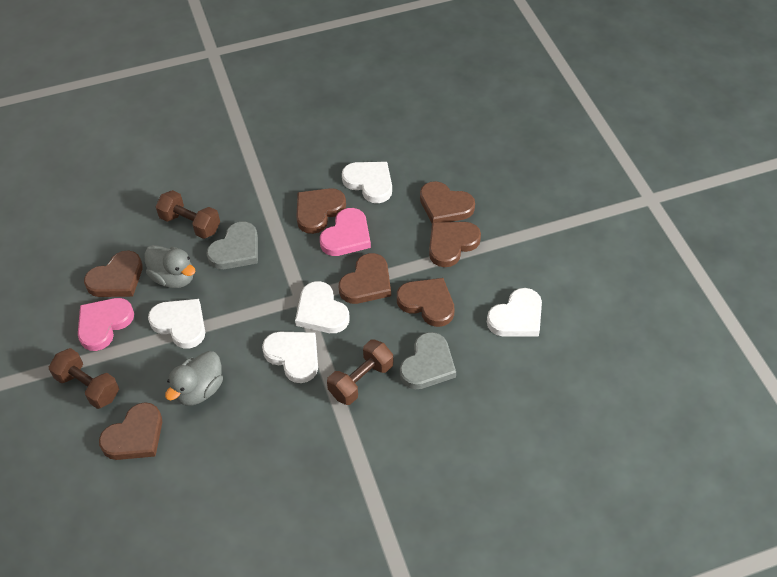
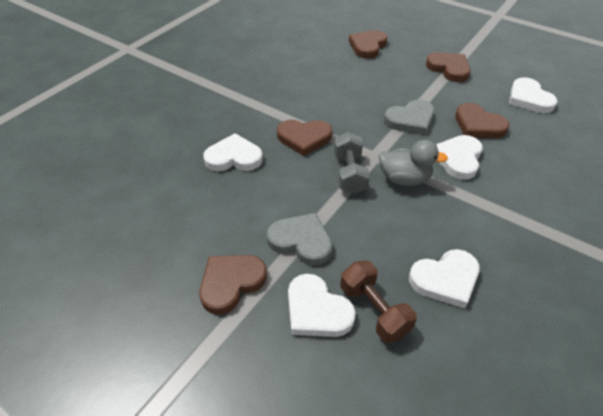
brown dumbbell: 3 -> 1
brown heart: 7 -> 5
grey duck: 2 -> 1
grey dumbbell: 0 -> 1
pink heart: 2 -> 0

